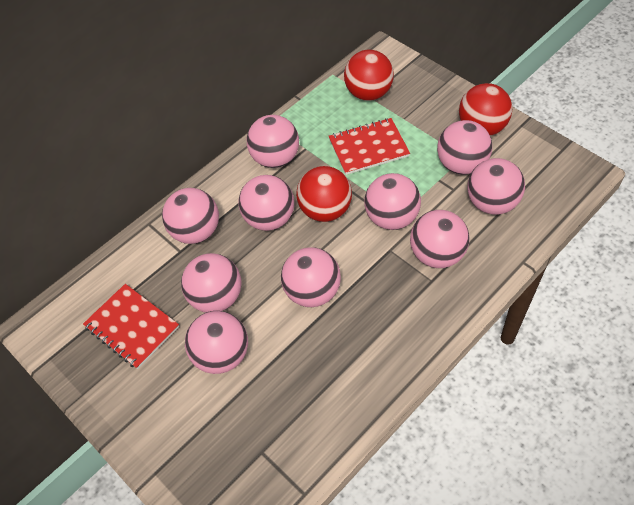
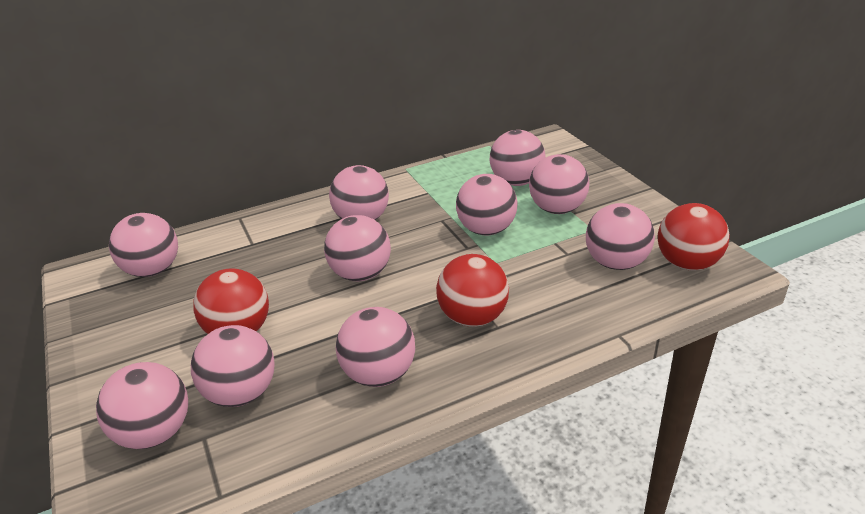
red notebook: 2 -> 0

